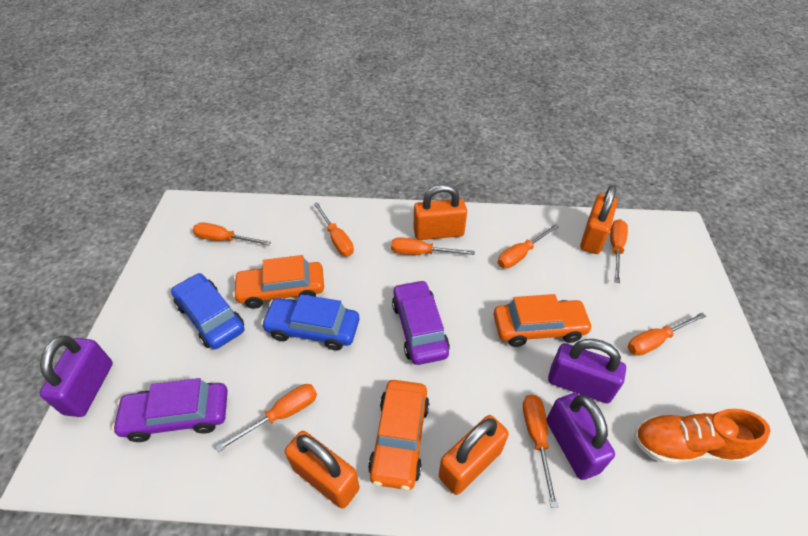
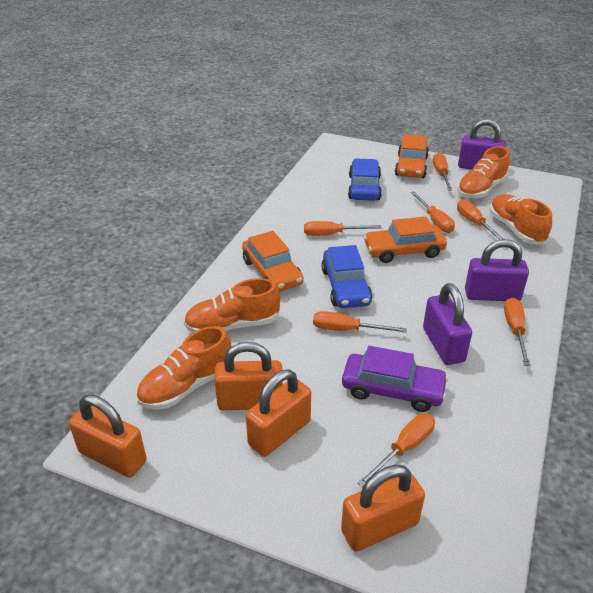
orange screwdriver: 8 -> 7
orange shoe: 1 -> 4
purple car: 2 -> 1

